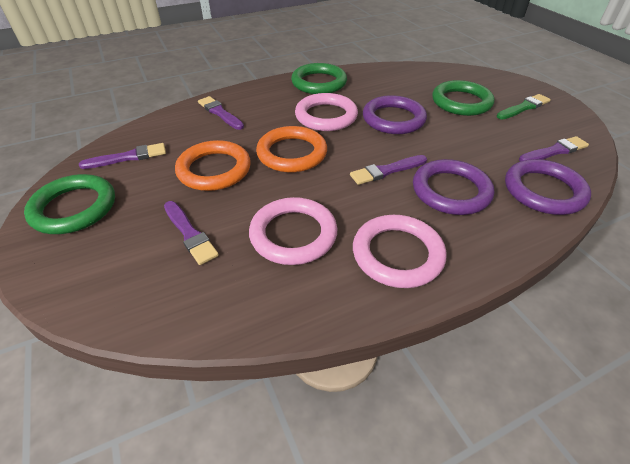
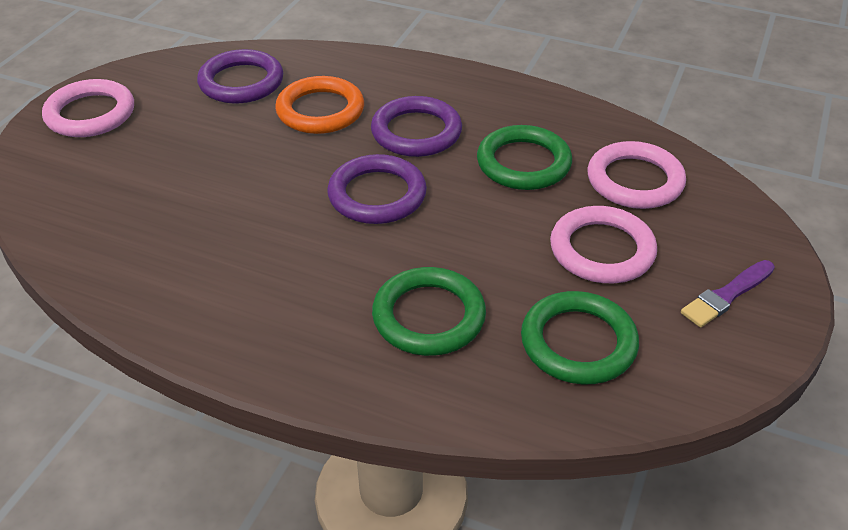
green brush: 1 -> 0
orange ring: 2 -> 1
purple brush: 5 -> 1

